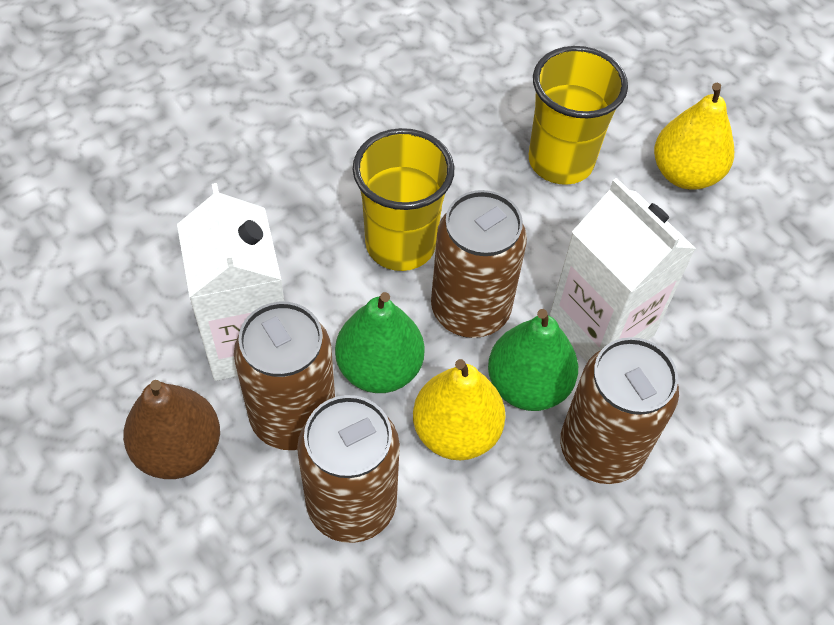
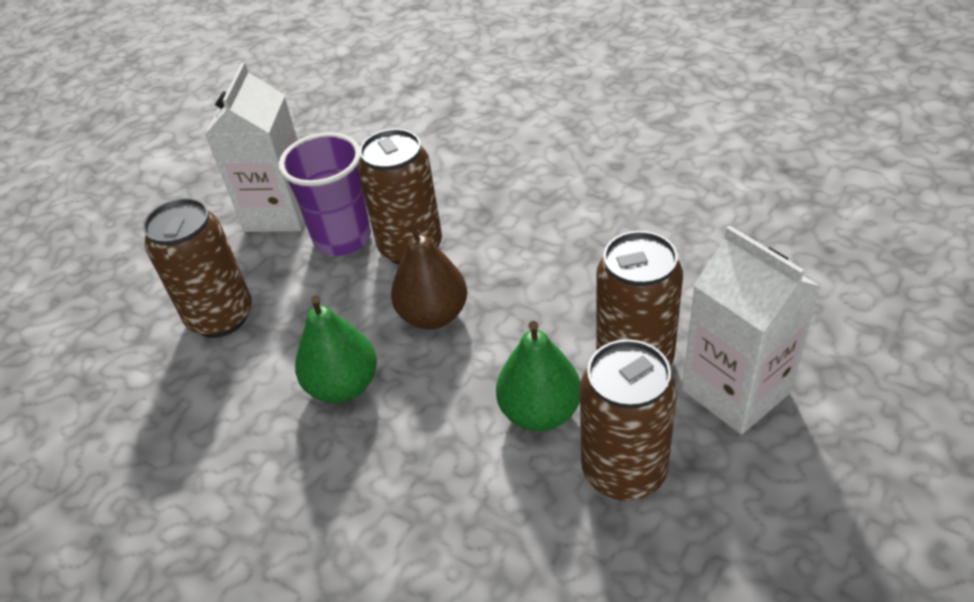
purple cup: 0 -> 1
yellow cup: 2 -> 0
yellow pear: 2 -> 0

